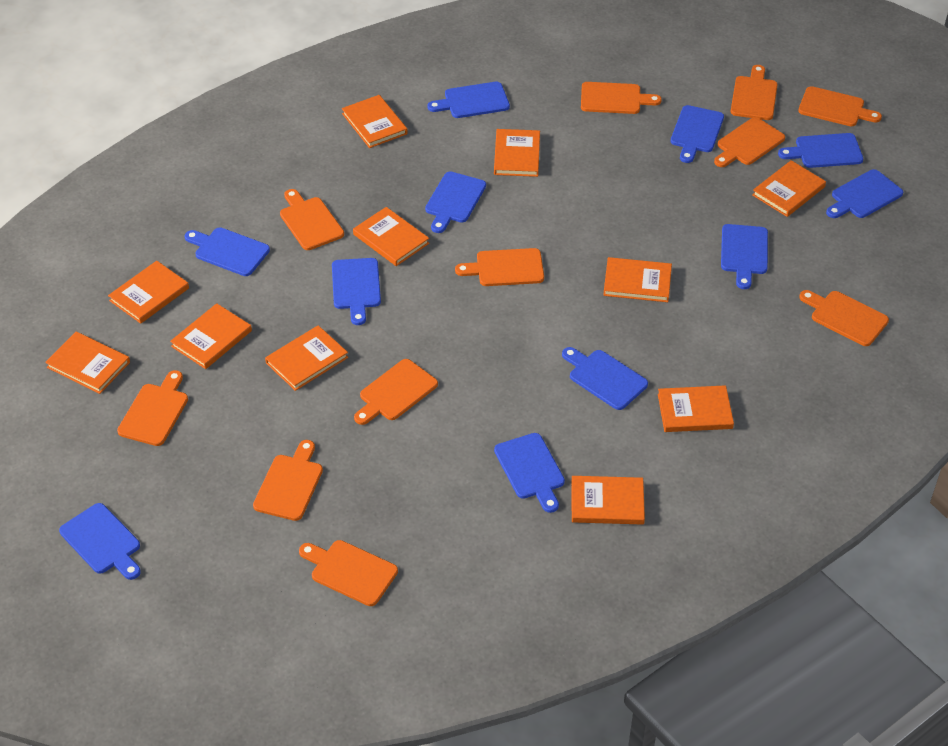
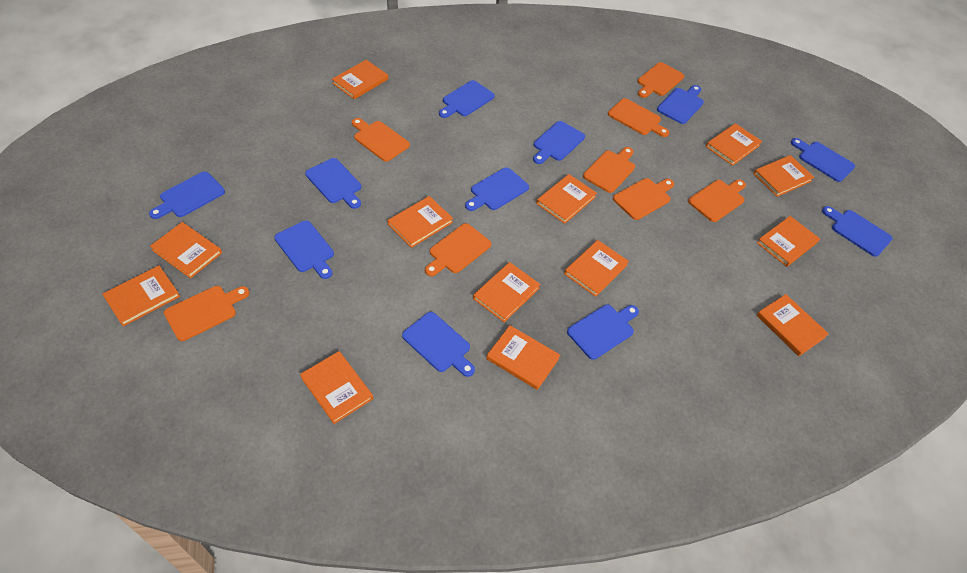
orange book: 11 -> 13
orange cutting board: 11 -> 8

